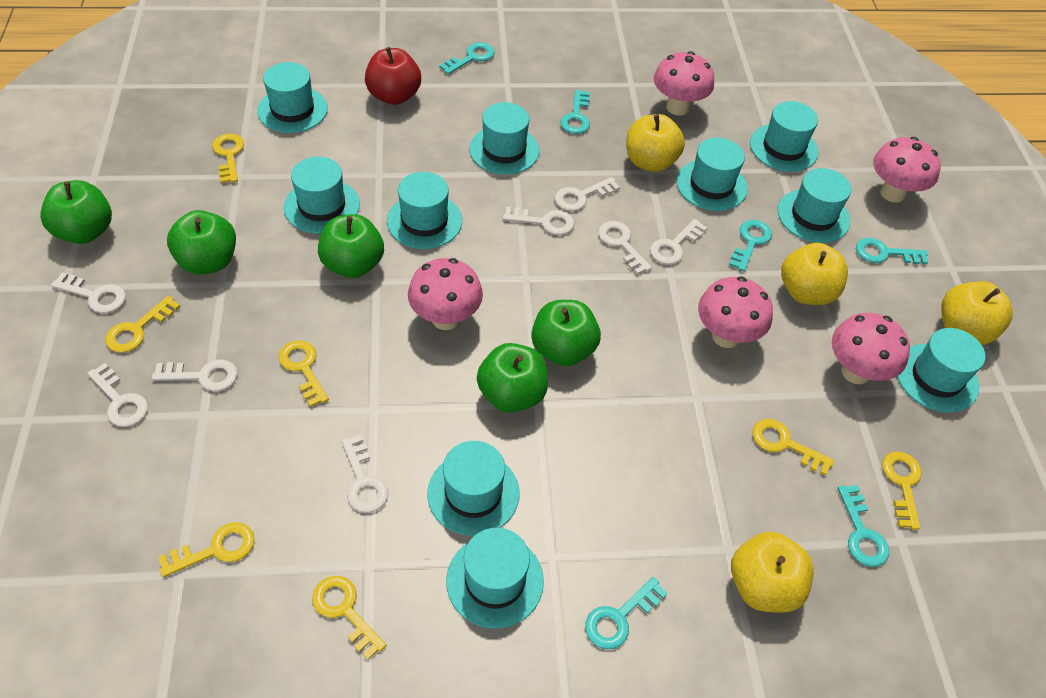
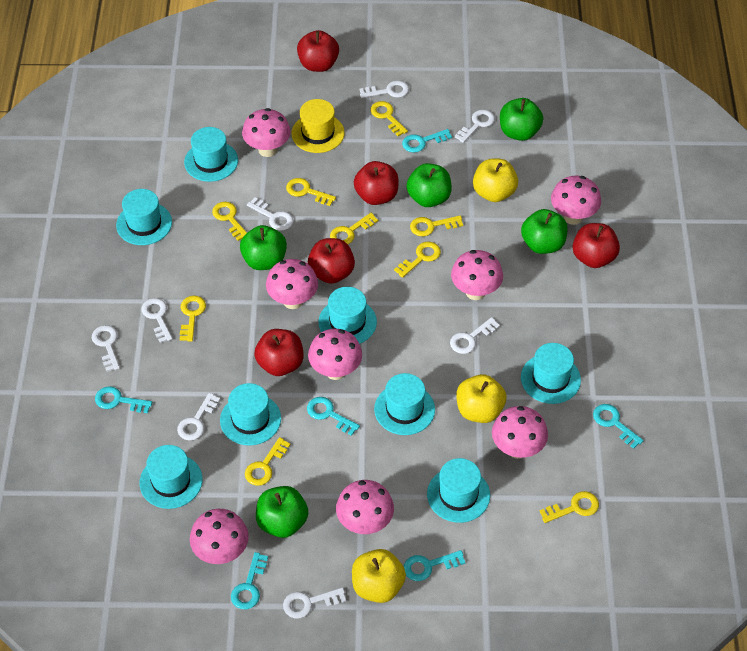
pink mushroom: 5 -> 8
red apple: 1 -> 5
turquoise hat: 10 -> 8
yellow apple: 4 -> 3
yellow hat: 0 -> 1
yellow key: 7 -> 9

